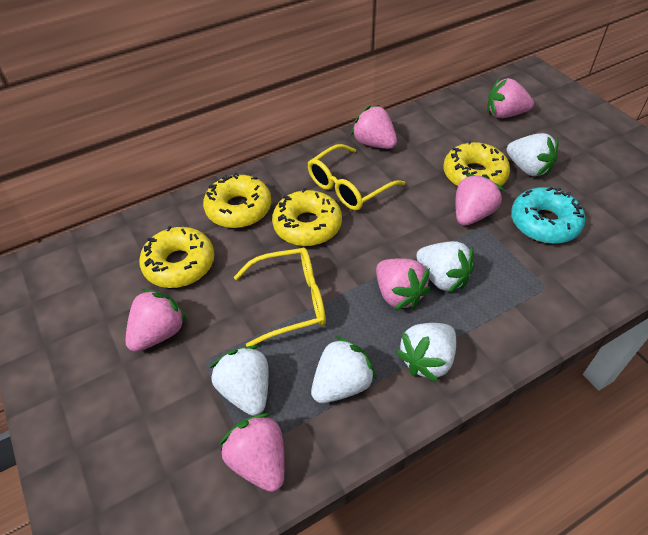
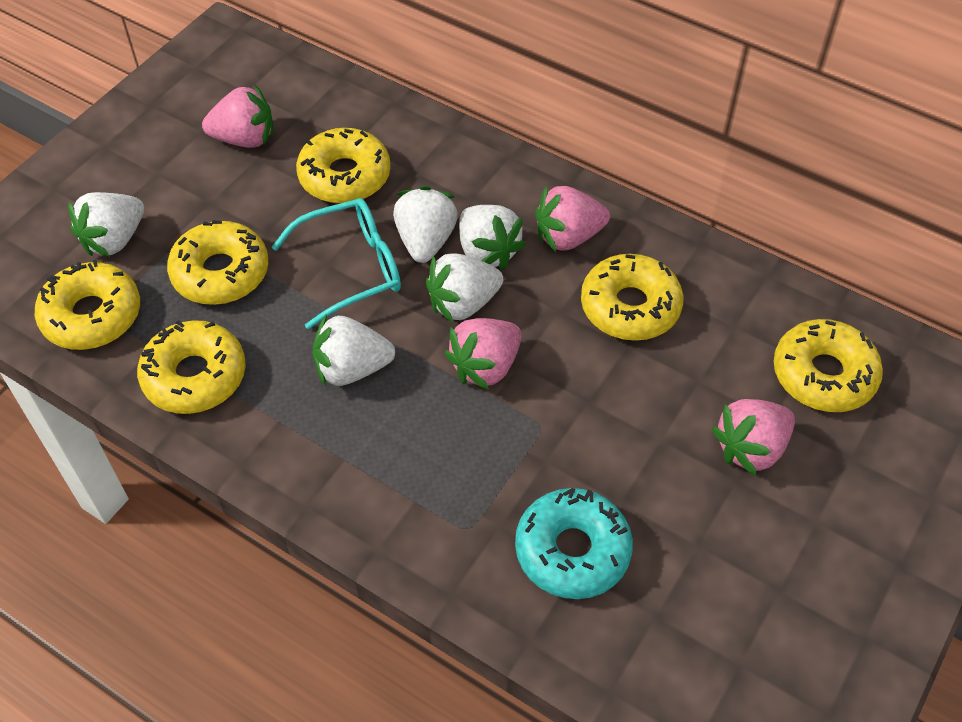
pink strawberry: 6 -> 4
turquoise glasses: 0 -> 1
yellow donut: 4 -> 6
yellow glasses: 2 -> 0

